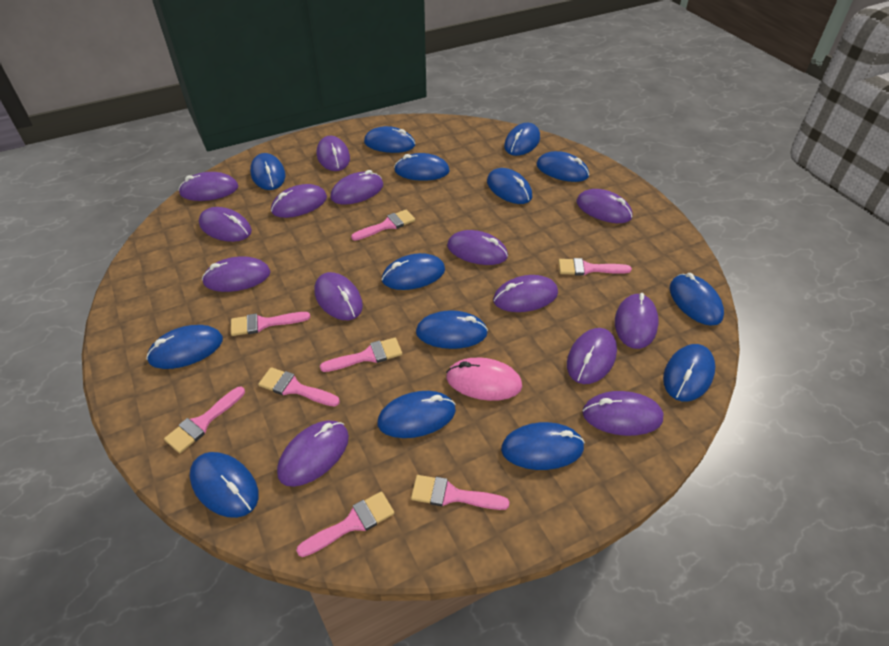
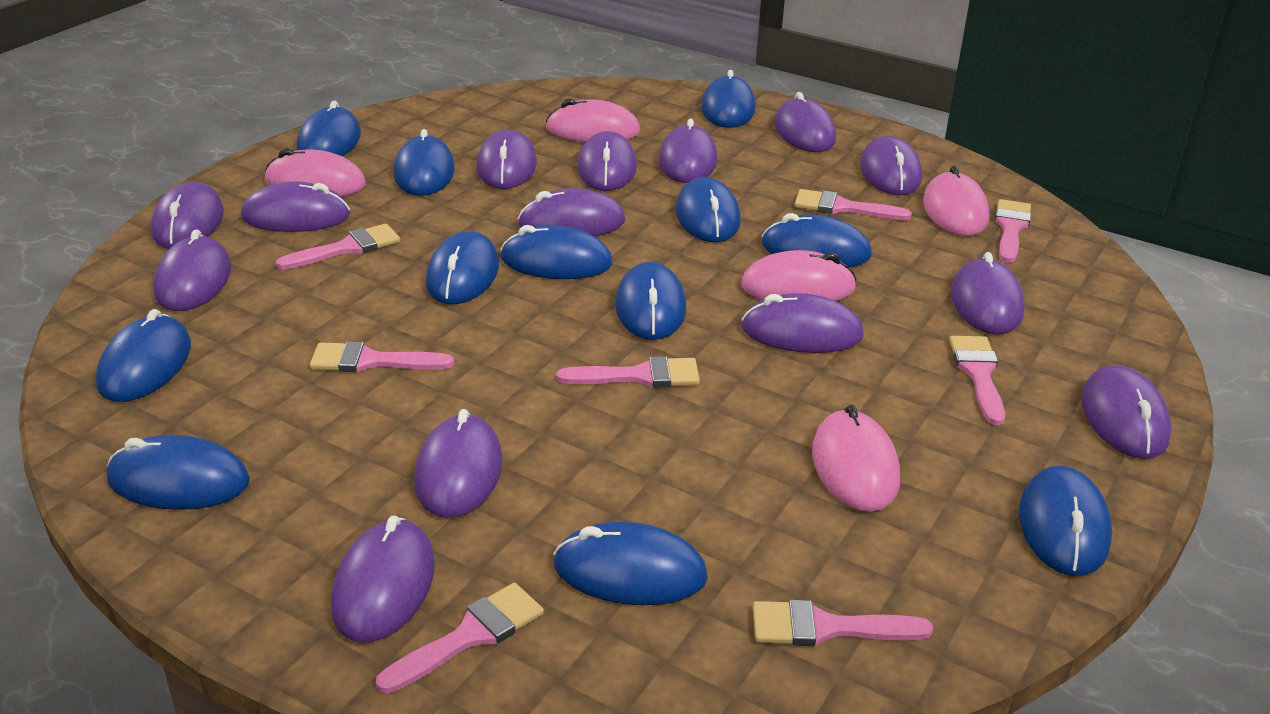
blue mouse: 14 -> 12
pink mouse: 1 -> 5

